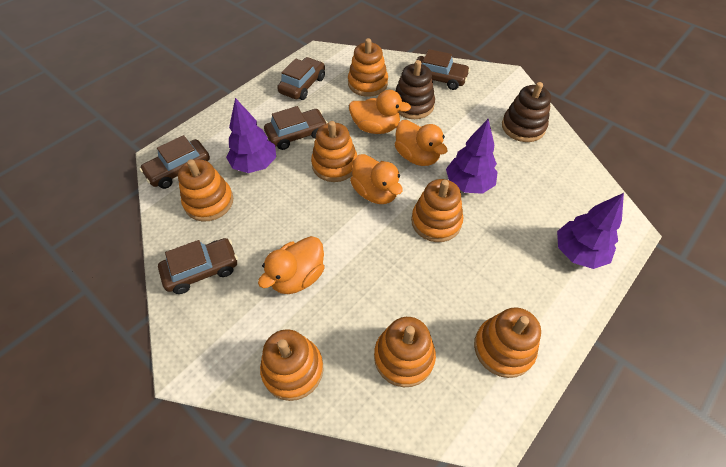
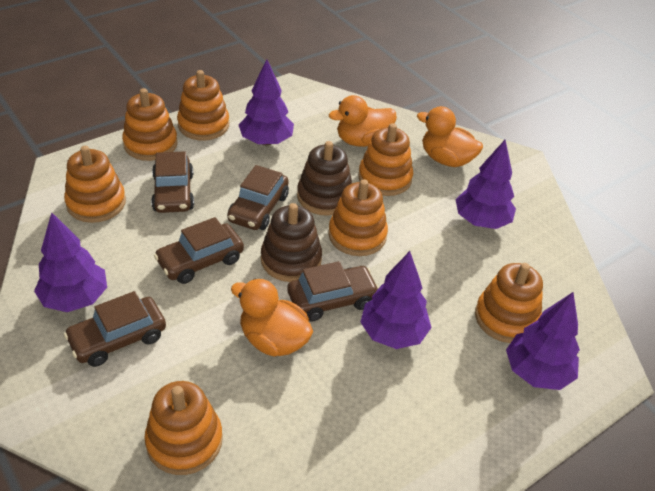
orange duck: 4 -> 3
purple tree: 3 -> 5

